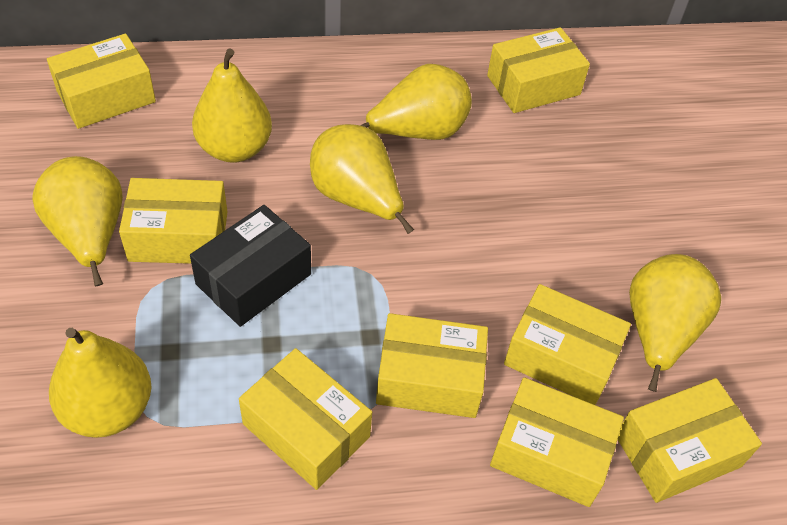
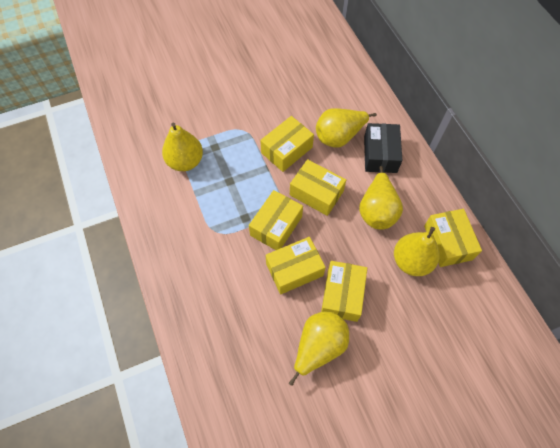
yellow box: 8 -> 6
yellow pear: 6 -> 5

